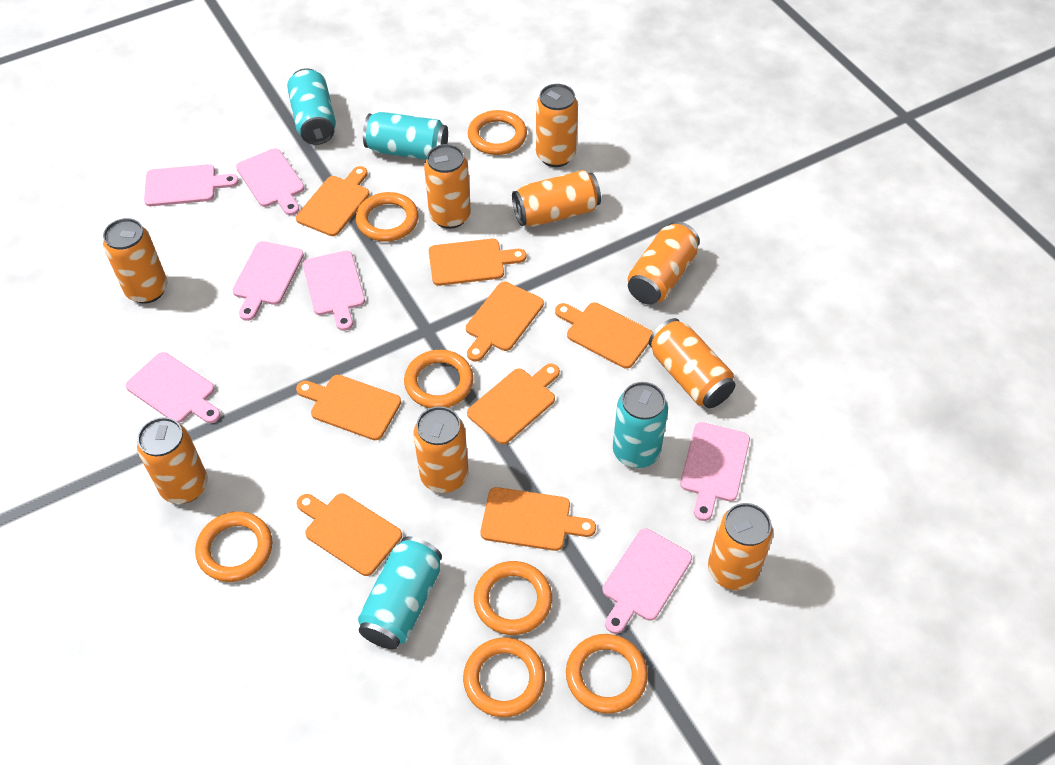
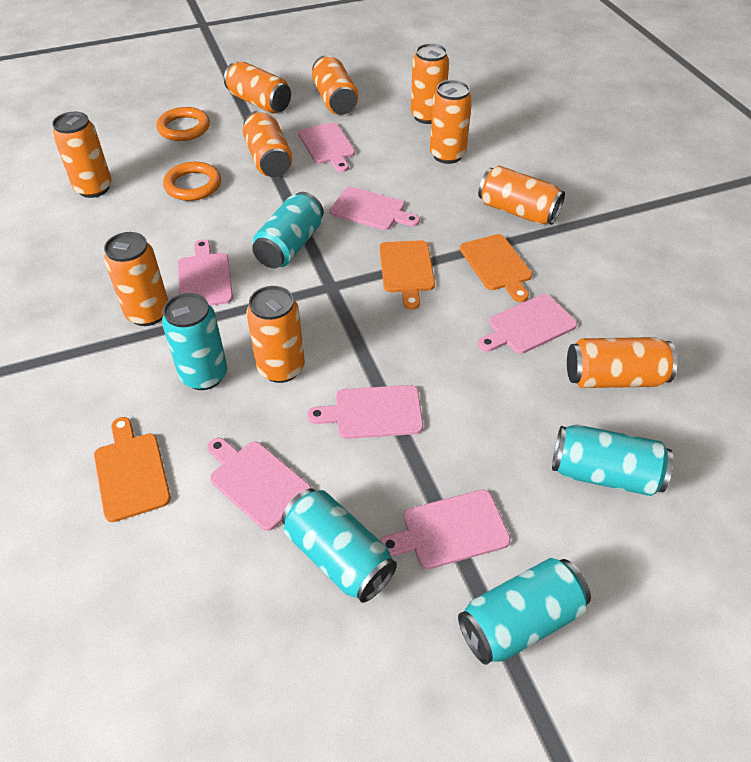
orange can: 9 -> 10
orange cutting board: 8 -> 3
orange ring: 7 -> 2
turquoise can: 4 -> 5

